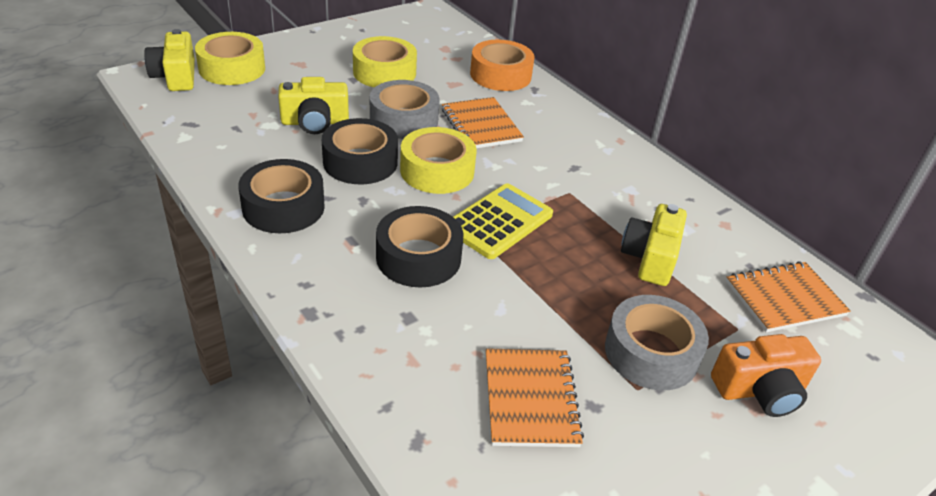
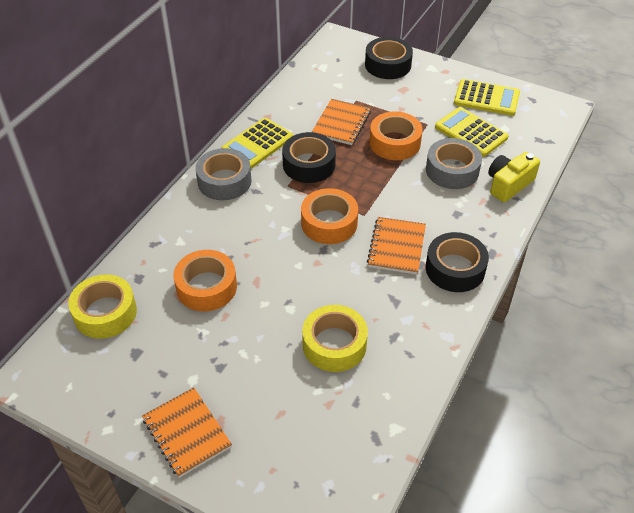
orange camera: 1 -> 0
orange tape: 1 -> 3
yellow calculator: 1 -> 3
yellow camera: 3 -> 1
yellow tape: 3 -> 2

